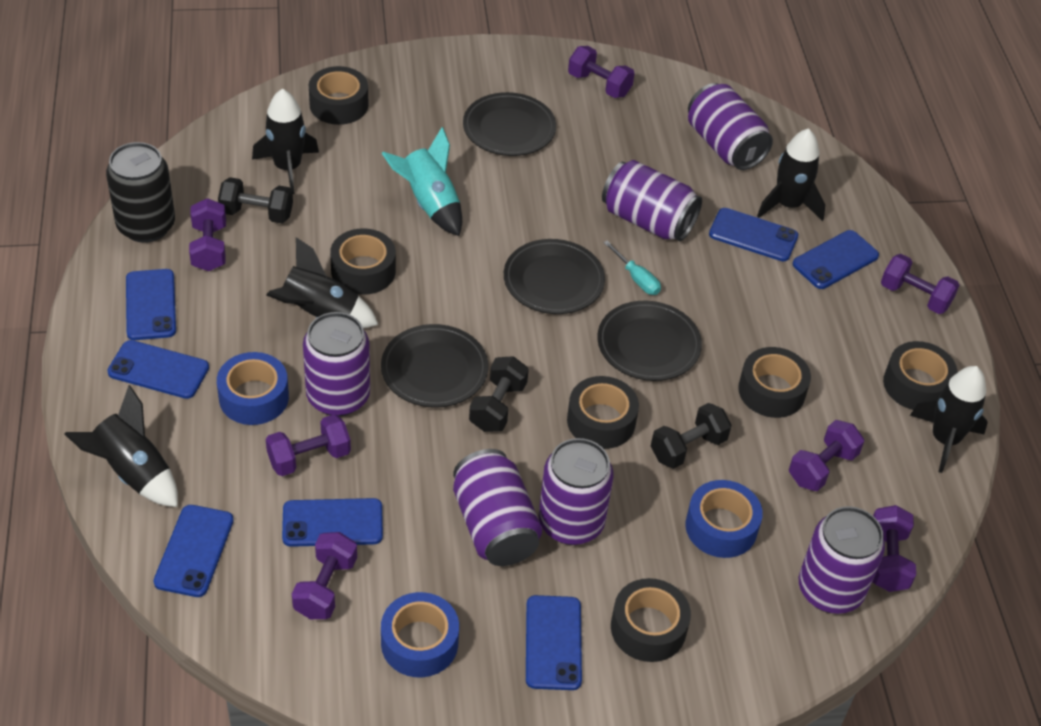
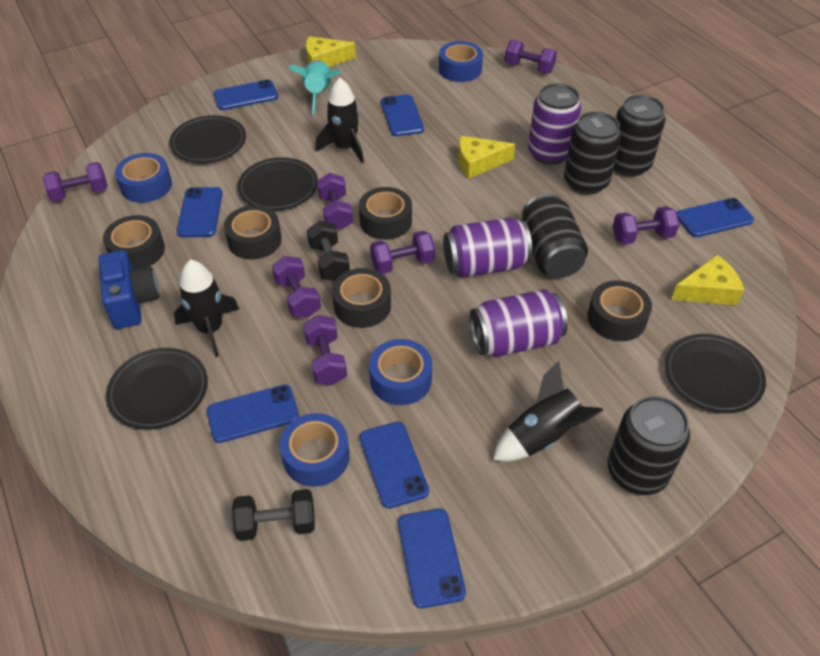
black can: 1 -> 4
black dumbbell: 3 -> 2
black rocket: 5 -> 3
black tape: 6 -> 5
blue camera: 0 -> 1
blue tape: 3 -> 4
purple can: 6 -> 3
turquoise screwdriver: 1 -> 0
yellow cheese: 0 -> 3

